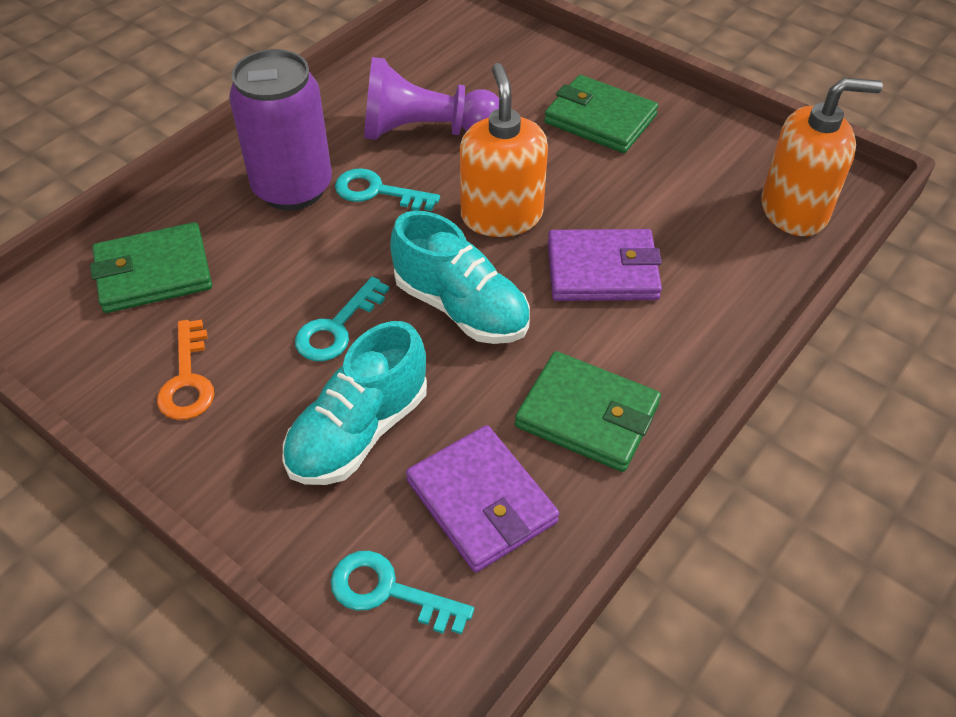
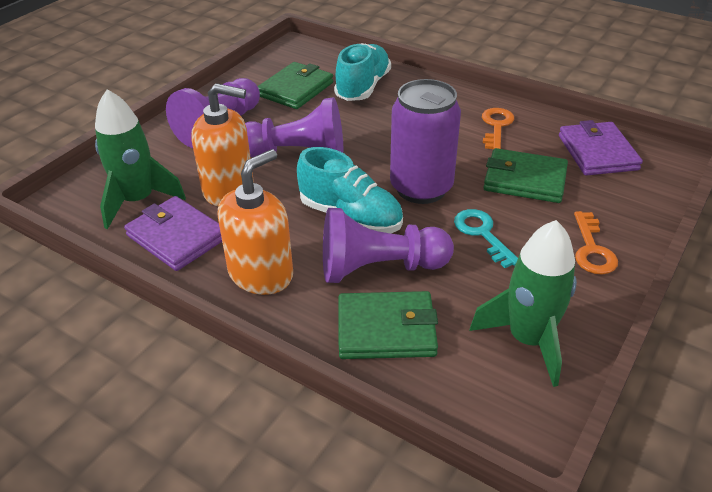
green rocket: 0 -> 2
orange key: 1 -> 2
purple pawn: 1 -> 3
turquoise key: 3 -> 1

